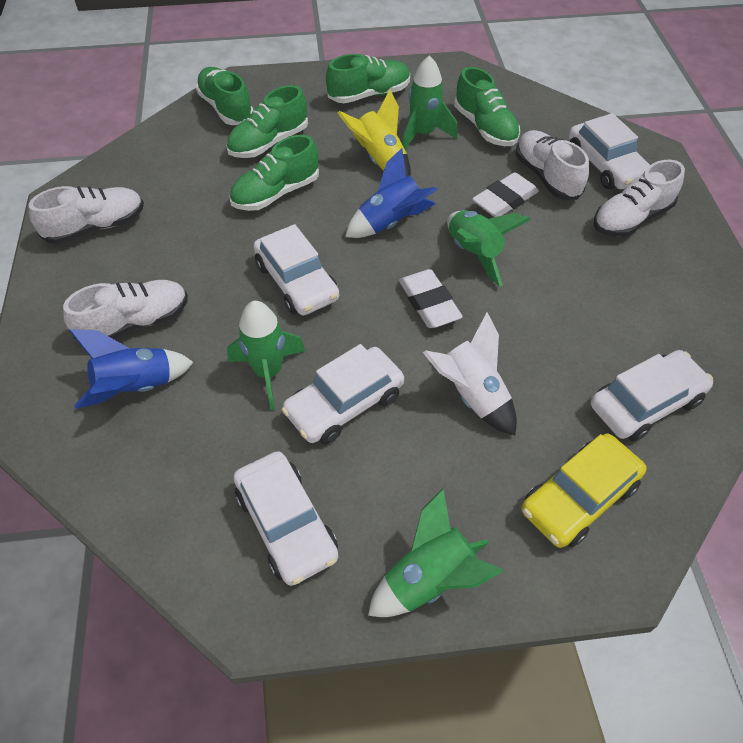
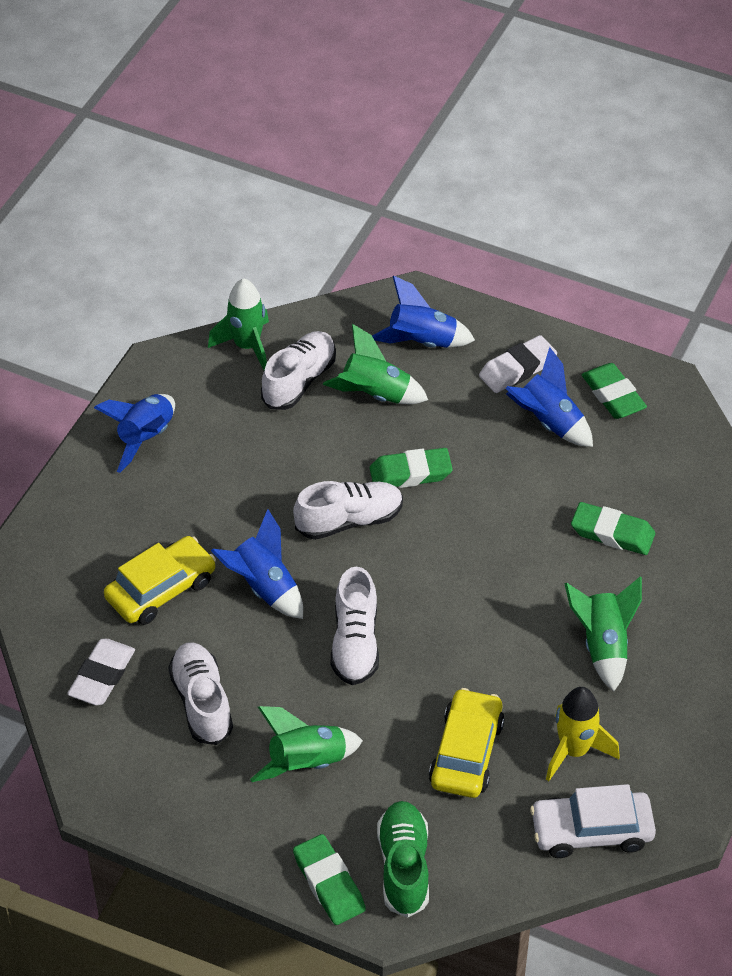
blue rocket: 2 -> 4
green eraser: 0 -> 4
green shoe: 5 -> 1
white car: 5 -> 1
white rocket: 1 -> 0
yellow car: 1 -> 2

